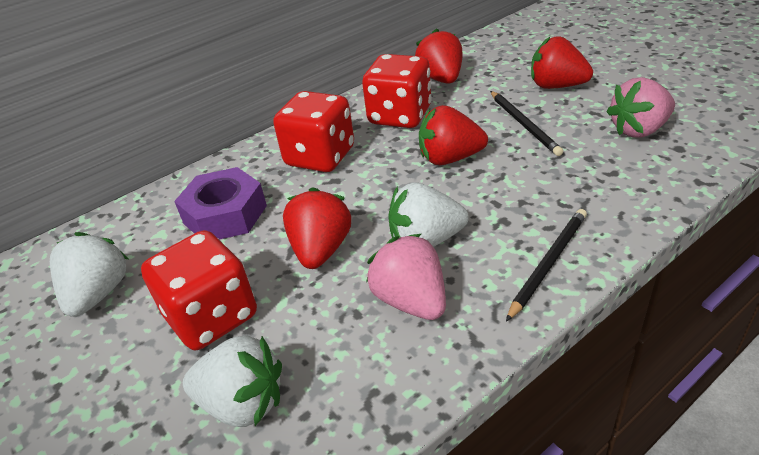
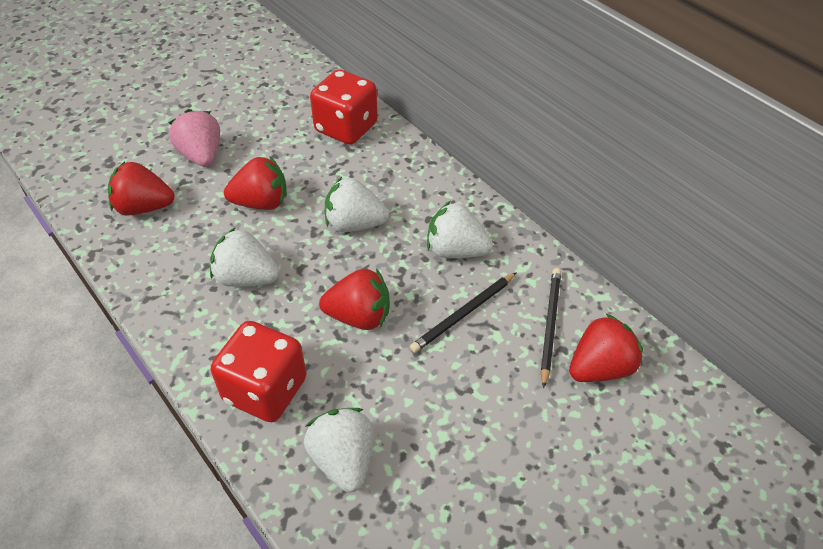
pink strawberry: 2 -> 1
purple nut: 1 -> 0
red dice: 3 -> 2
white strawberry: 3 -> 4

